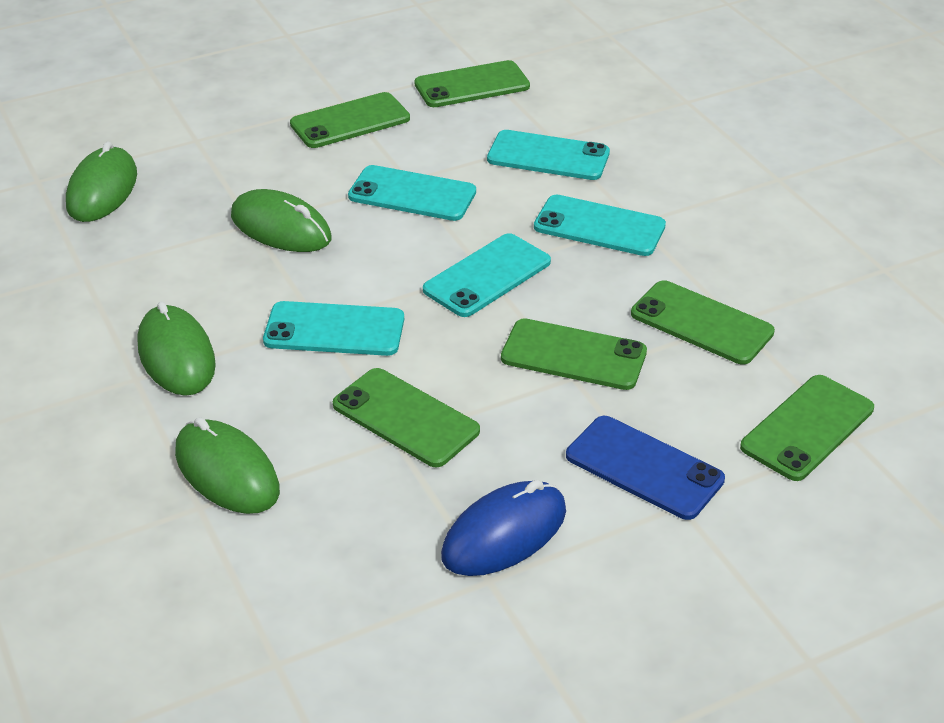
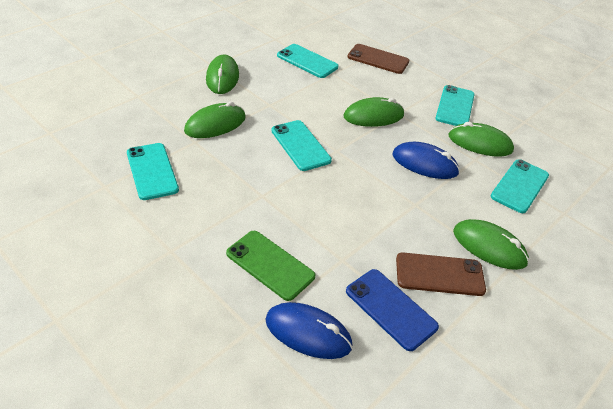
blue mouse: 1 -> 2
brown phone: 0 -> 2
green mouse: 4 -> 5
green phone: 6 -> 1

